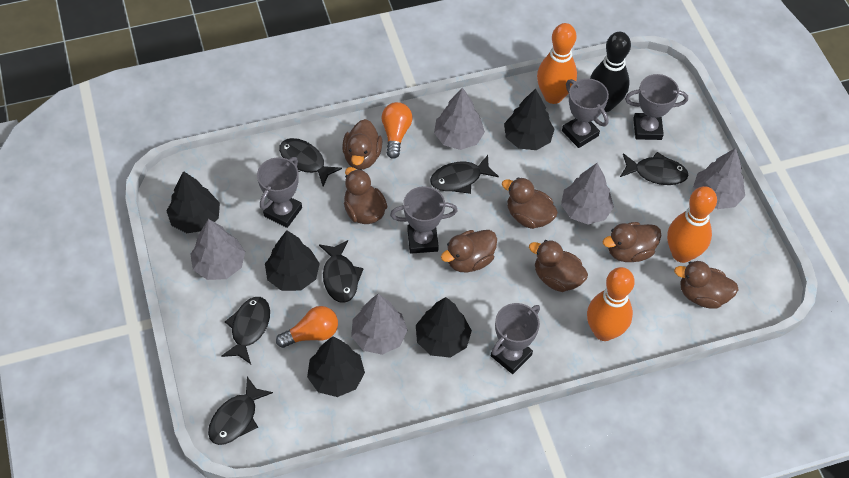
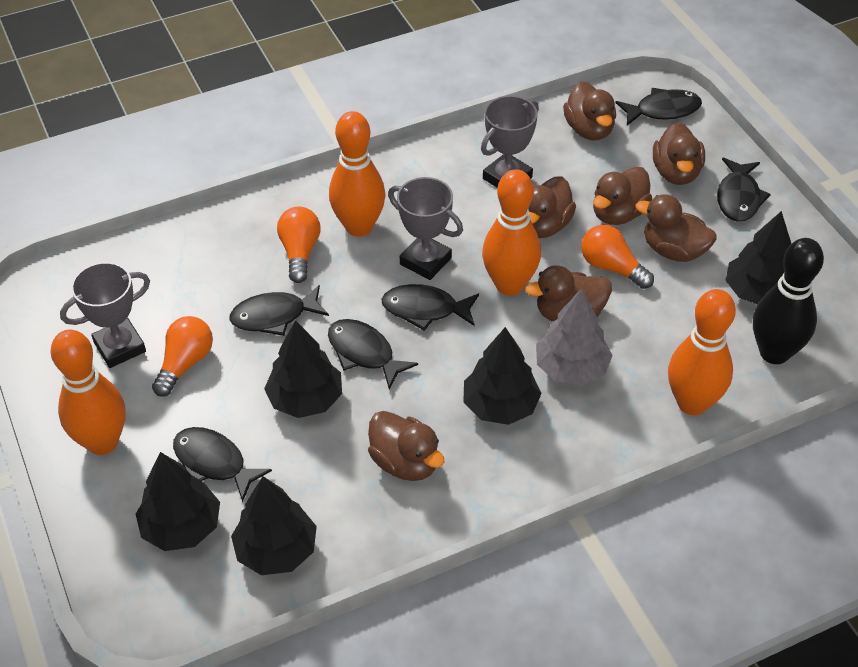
grey tree: 5 -> 1
grey trophy: 5 -> 3
orange bowling pin: 3 -> 4
orange light bulb: 2 -> 3

